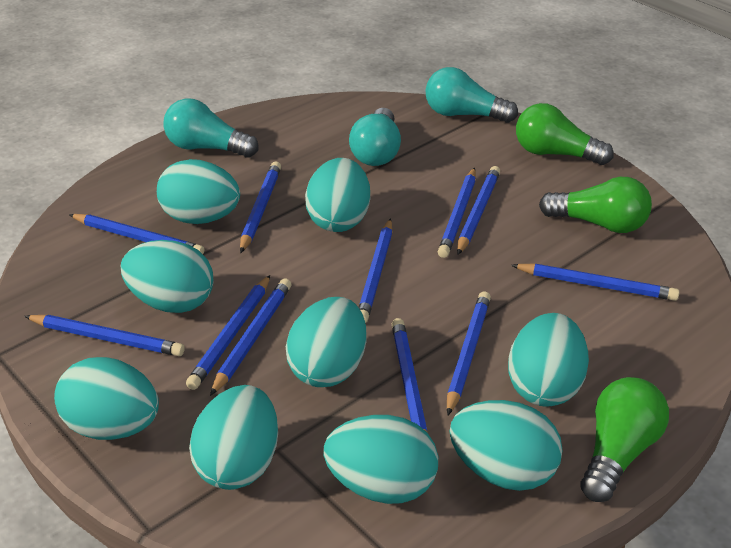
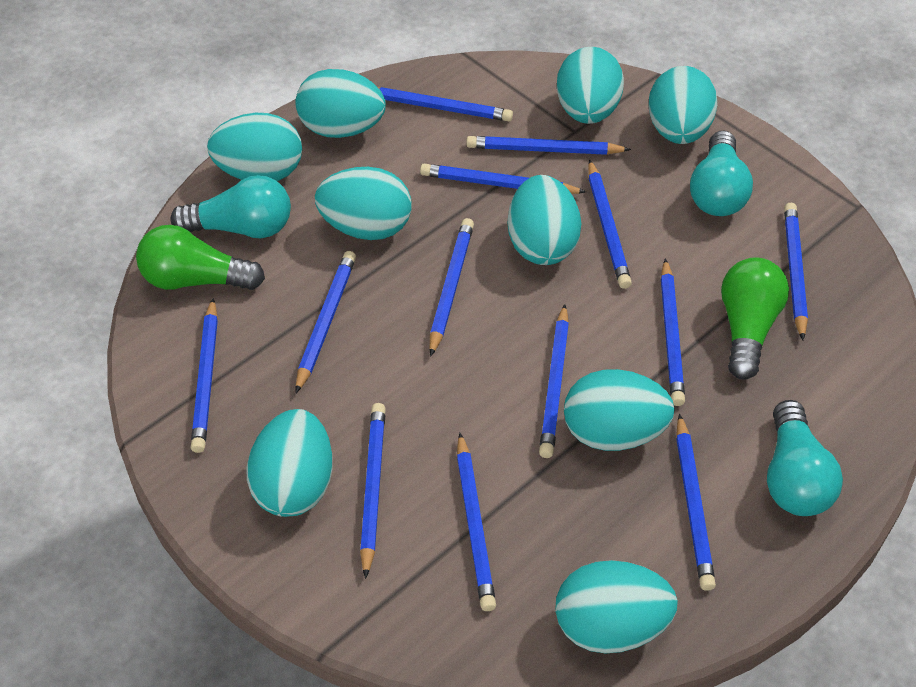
blue pencil: 11 -> 13
green light bulb: 3 -> 2

